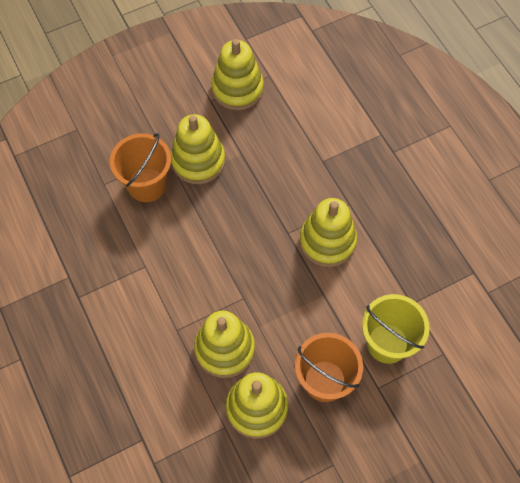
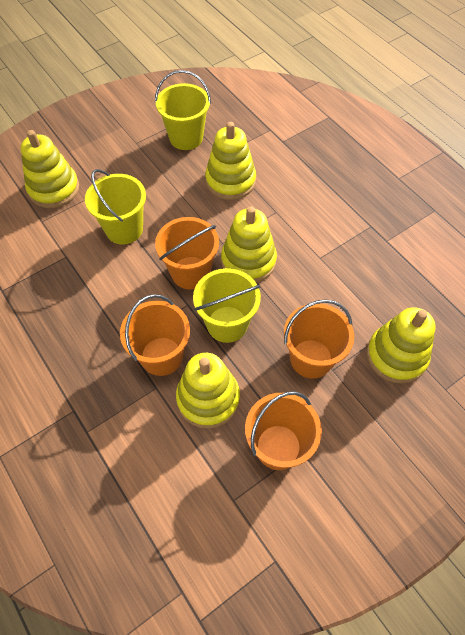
orange bucket: 2 -> 4
yellow bucket: 1 -> 3

